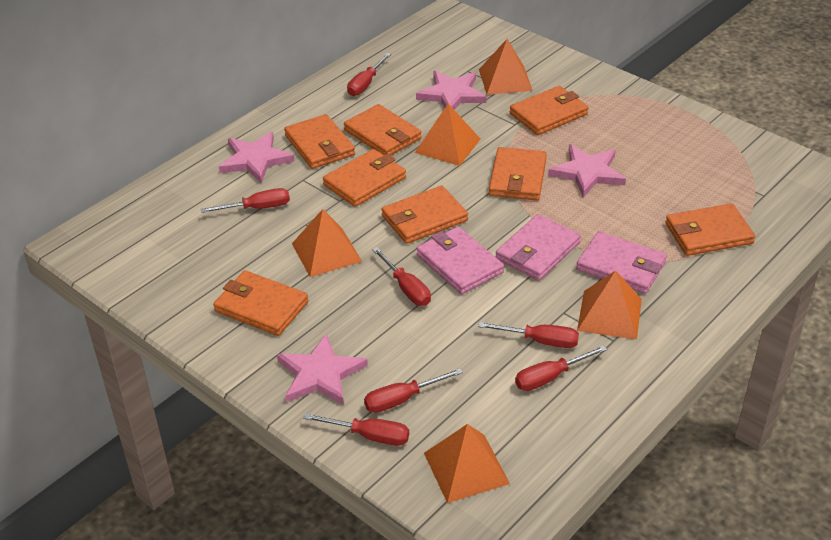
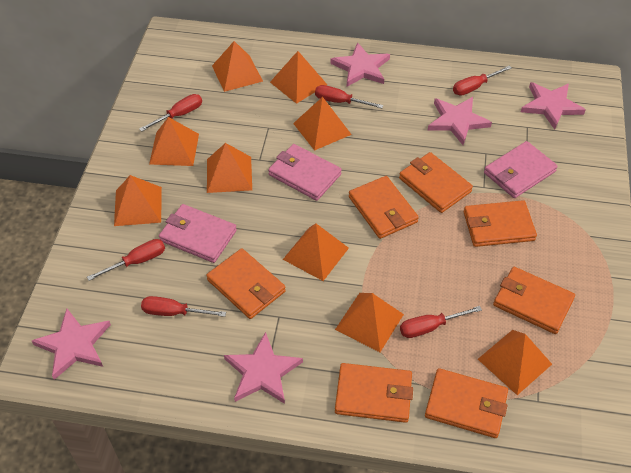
orange pyramid: 5 -> 9
orange wallet: 8 -> 7
pink star: 4 -> 5
red screwdriver: 7 -> 6

